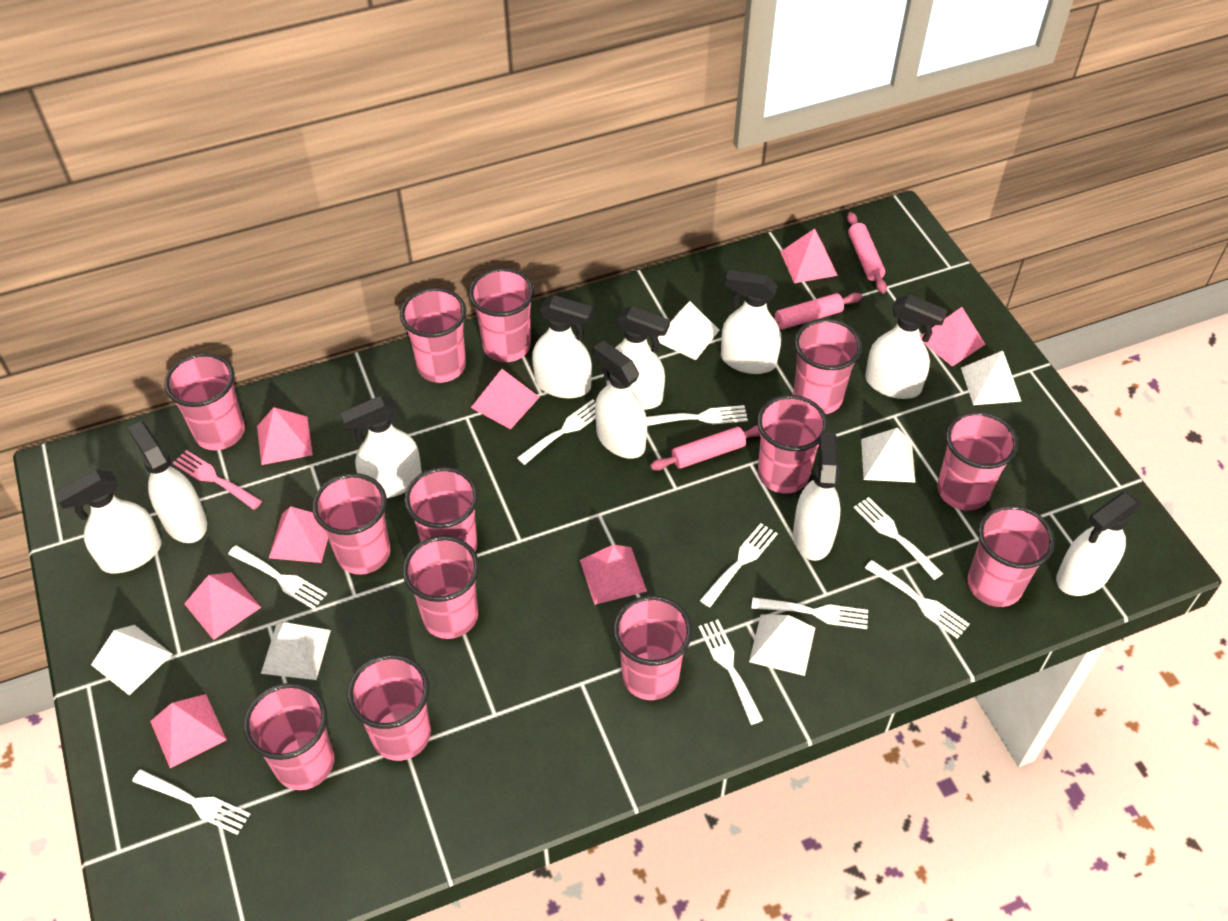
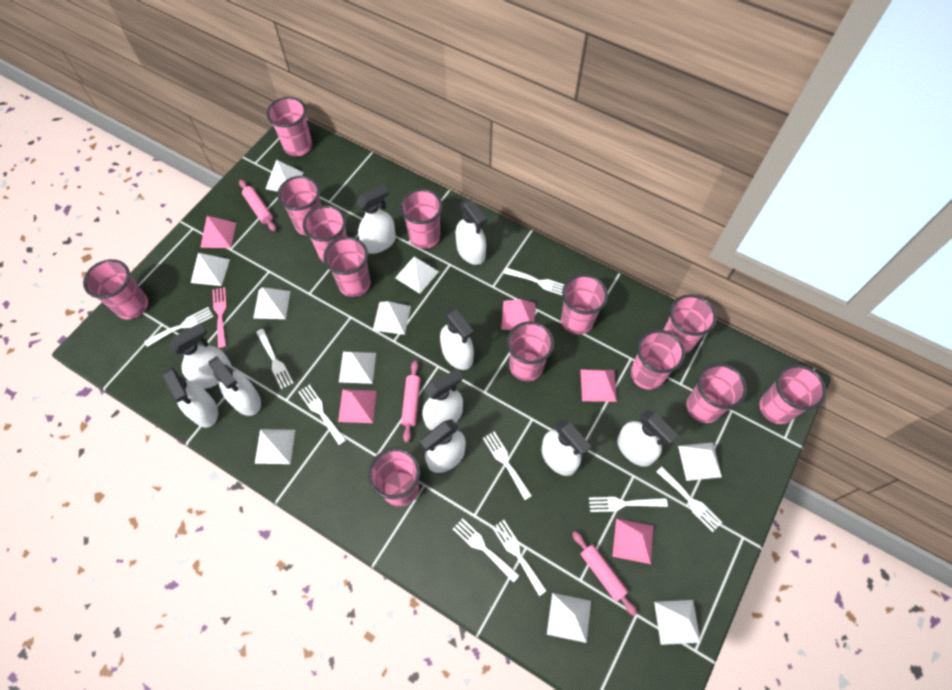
pink pyramid: 8 -> 5
white pyramid: 6 -> 10

